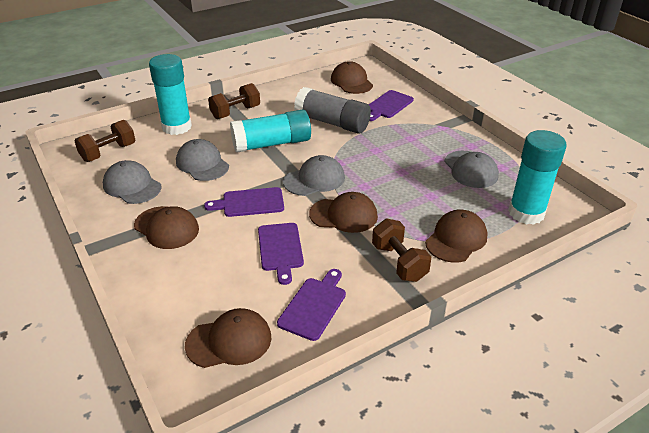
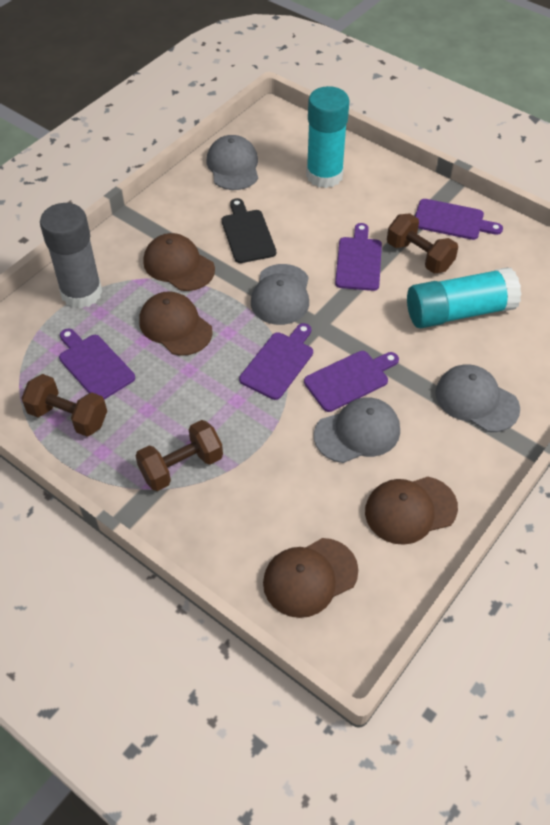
black cutting board: 0 -> 1
brown cap: 5 -> 4
purple cutting board: 4 -> 5
turquoise glue stick: 3 -> 2

